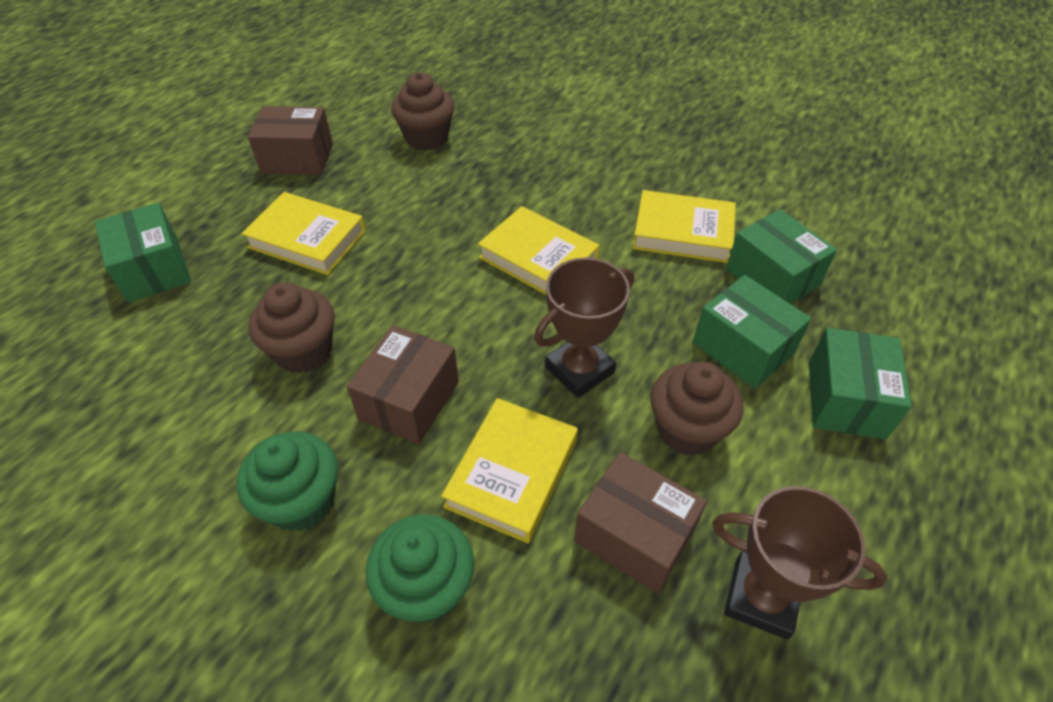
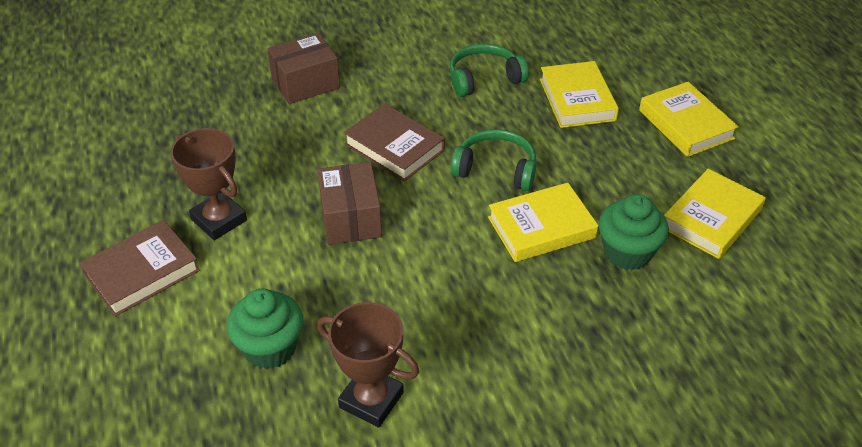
brown book: 0 -> 2
brown box: 3 -> 2
brown cupcake: 3 -> 0
green box: 4 -> 0
green headphones: 0 -> 2

